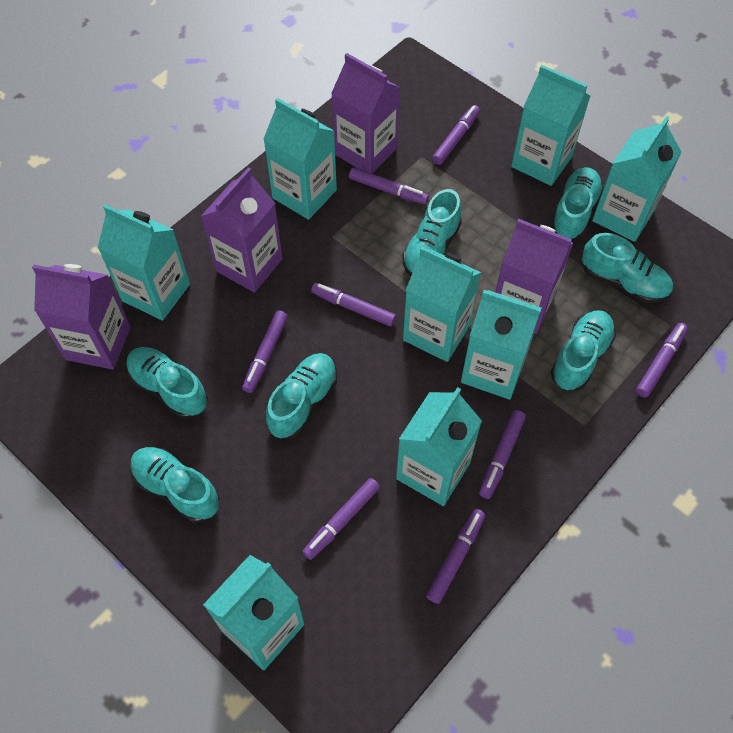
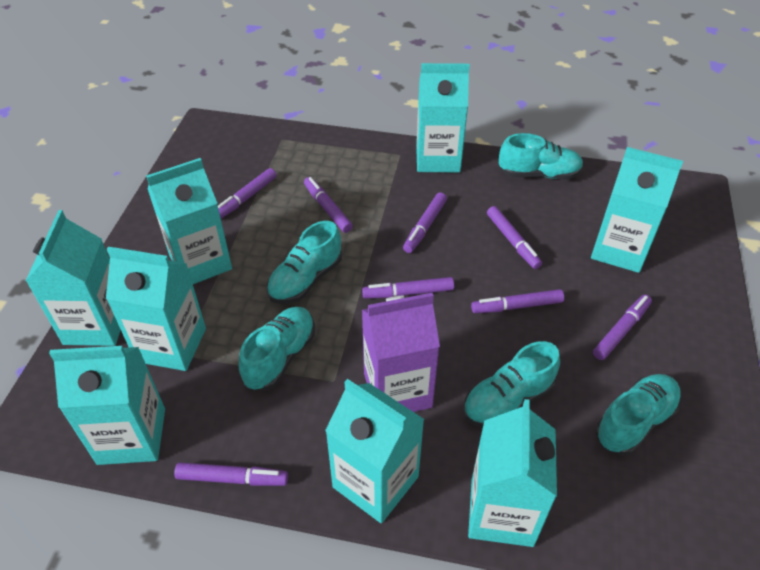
purple carton: 4 -> 1
turquoise shoe: 7 -> 5

